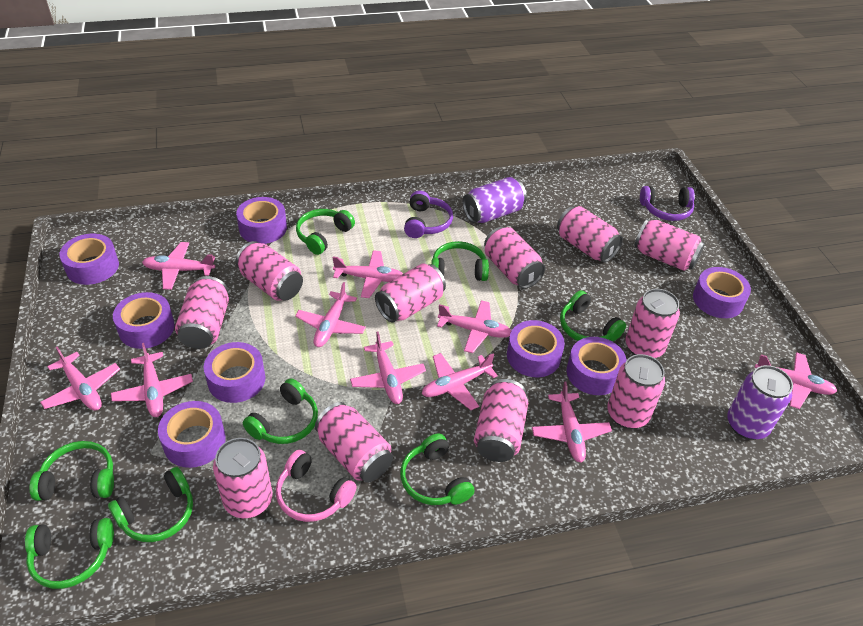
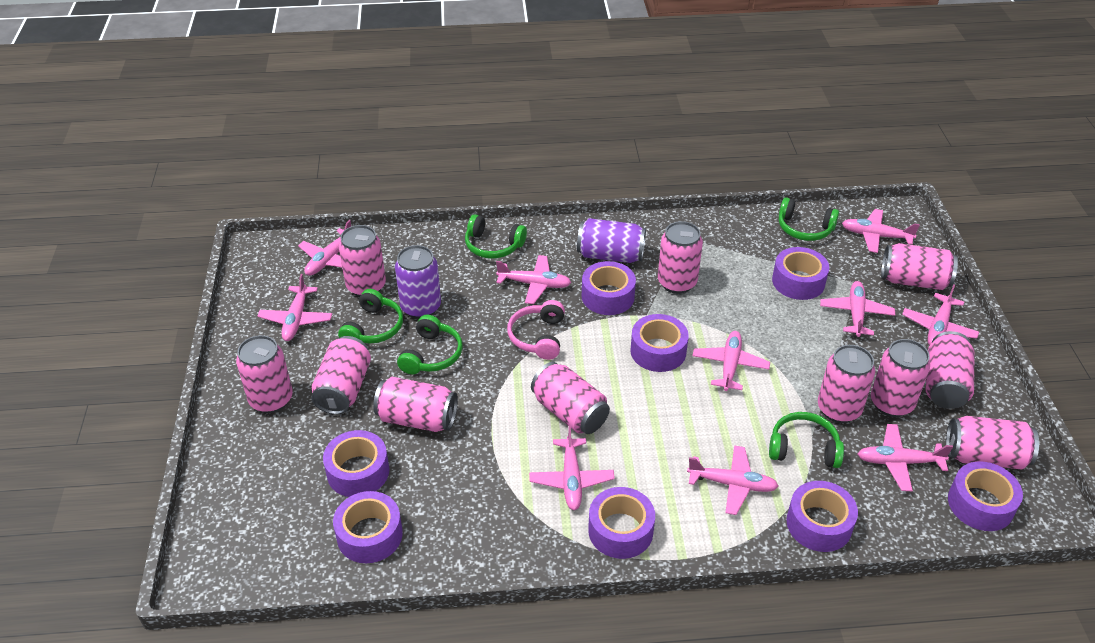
green headphones: 8 -> 5
purple headphones: 2 -> 0

